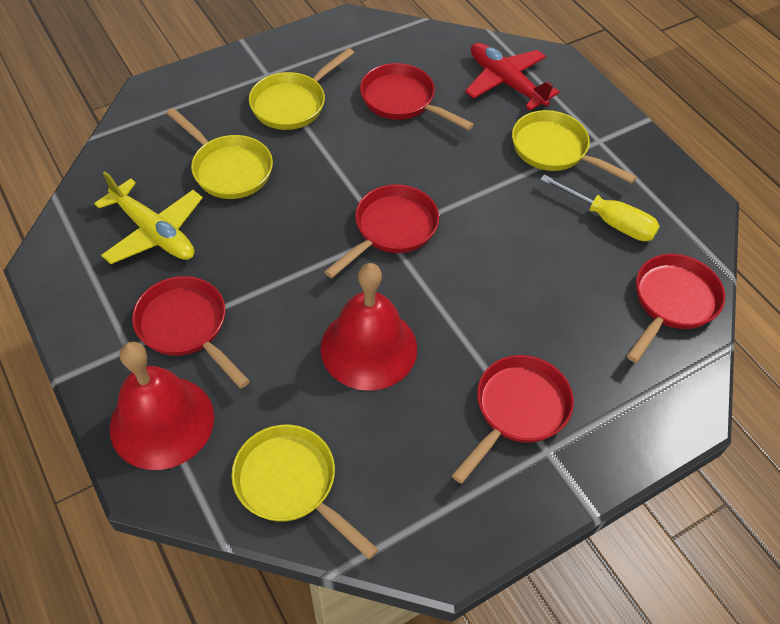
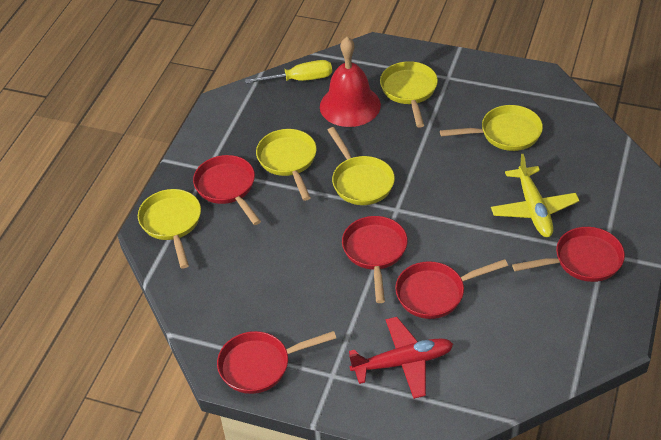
red bell: 2 -> 1
yellow pan: 4 -> 5

